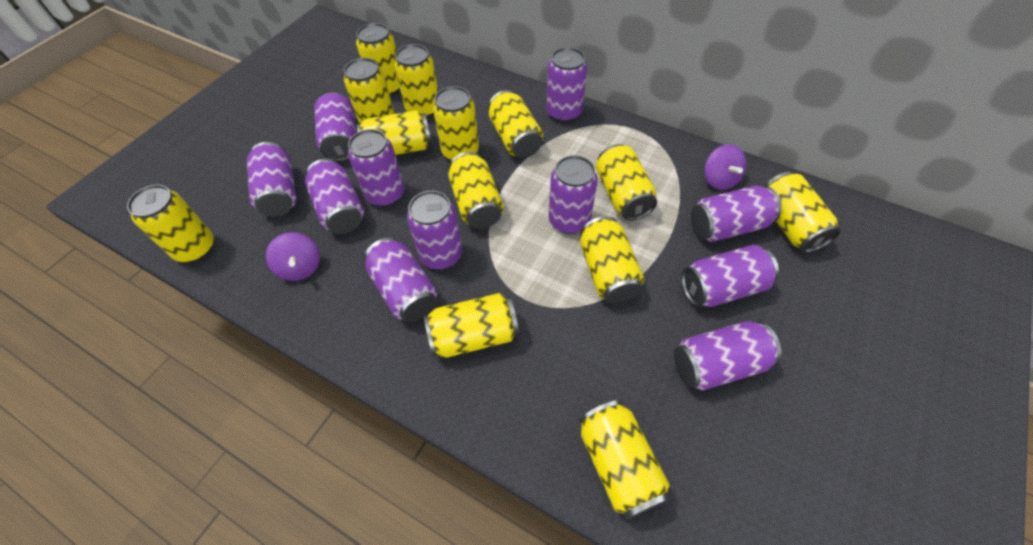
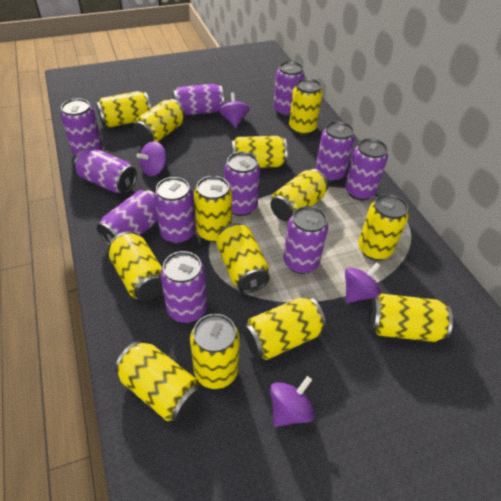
purple spinning top: 2 -> 4

